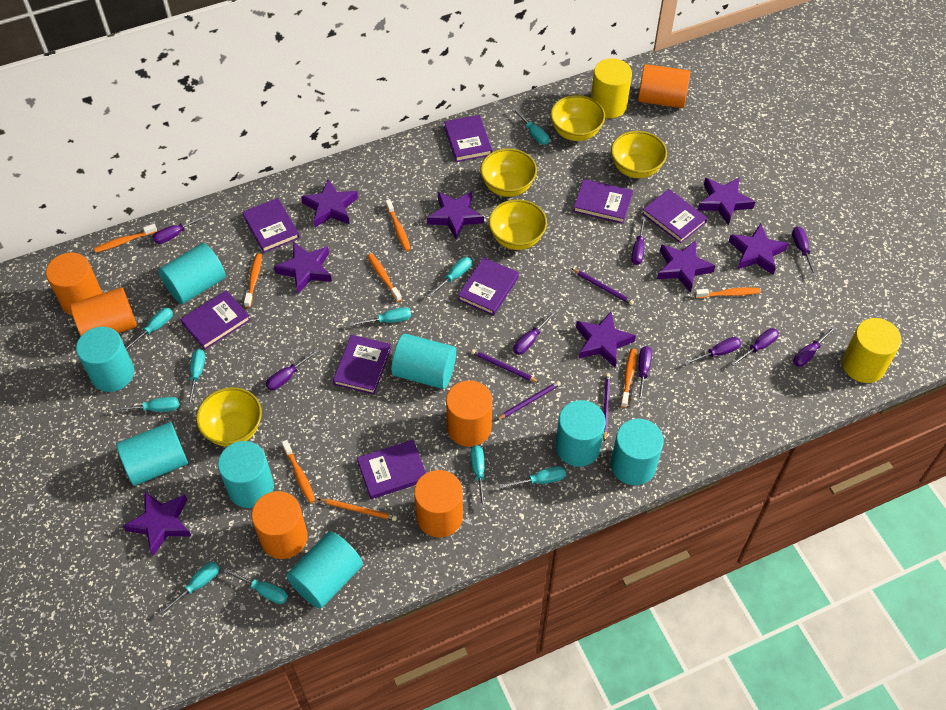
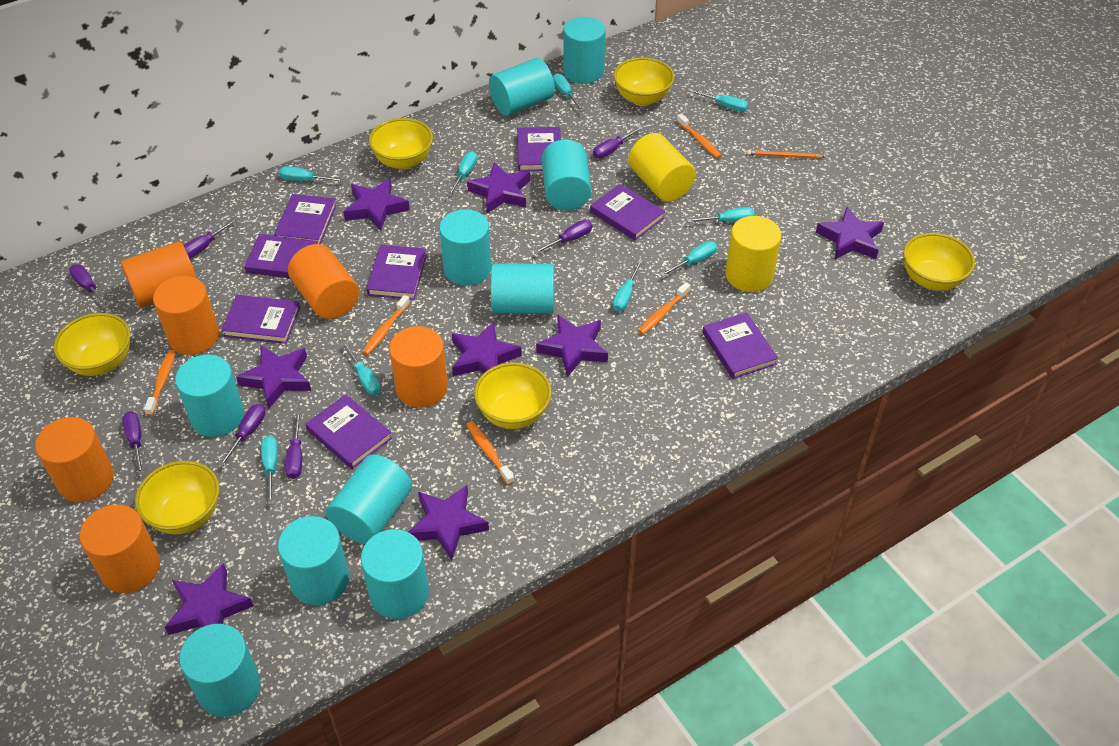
orange toothbrush: 7 -> 5
purple pencil: 4 -> 0
purple screwdriver: 9 -> 7
turquoise cylinder: 8 -> 10
turquoise screwdriver: 10 -> 9
yellow bowl: 5 -> 6

